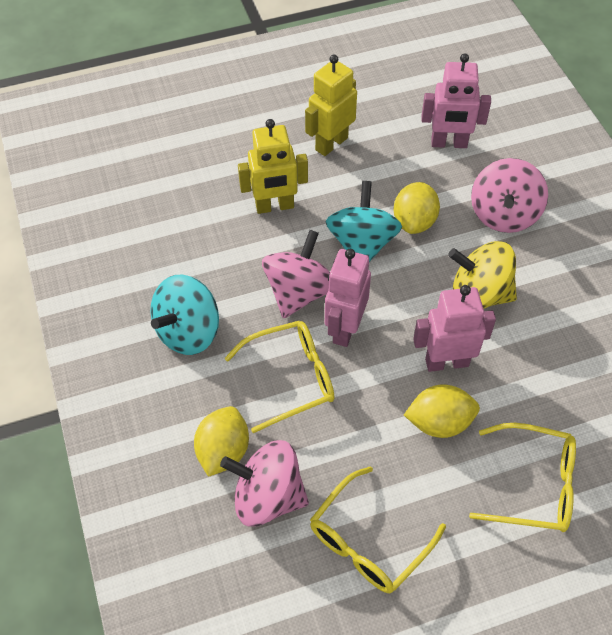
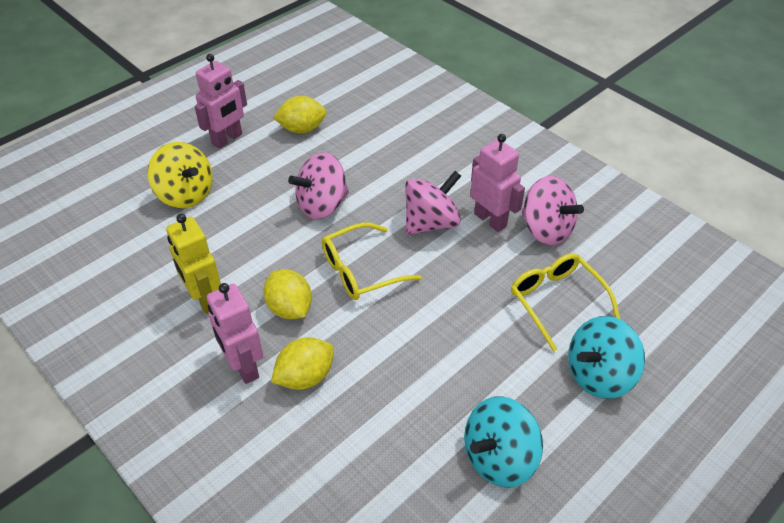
yellow glasses: 3 -> 2
yellow robot: 2 -> 1

